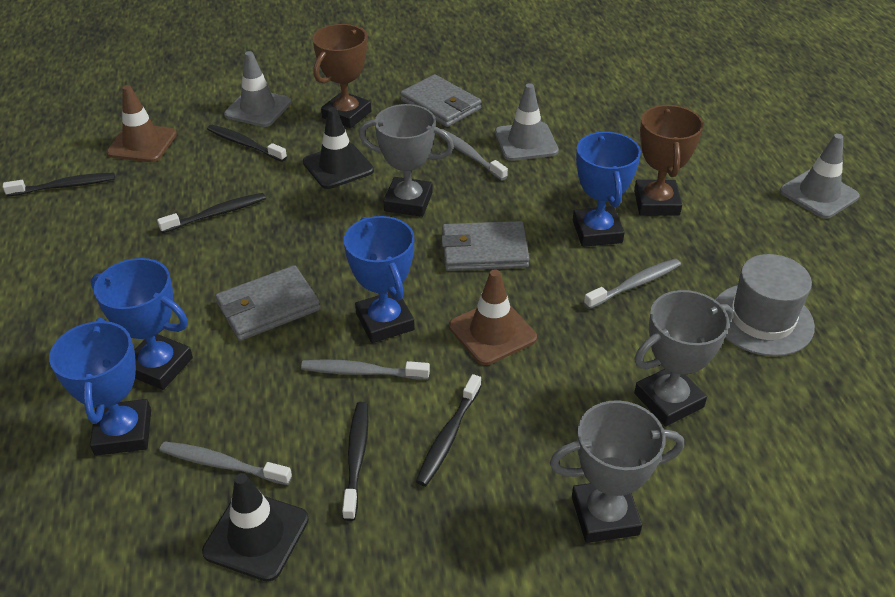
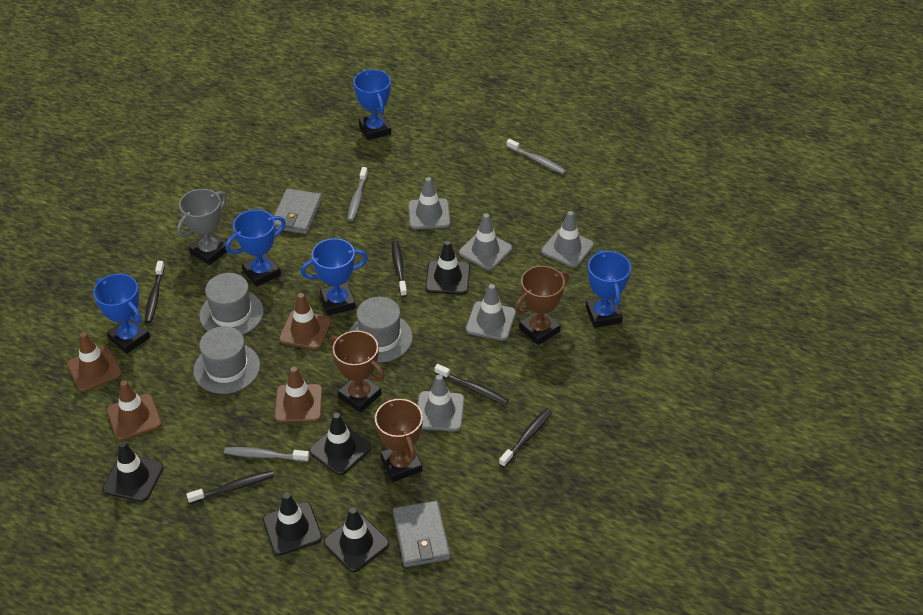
black traffic cone: 2 -> 5
blue trophy: 4 -> 5
brown traffic cone: 2 -> 4
brown trophy: 2 -> 3
grey hat: 1 -> 3
grey toothbrush: 4 -> 3
grey traffic cone: 3 -> 5
grey trophy: 3 -> 1
grey wallet: 3 -> 2

